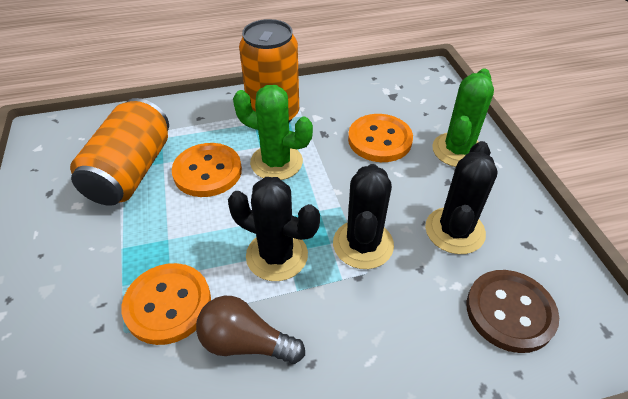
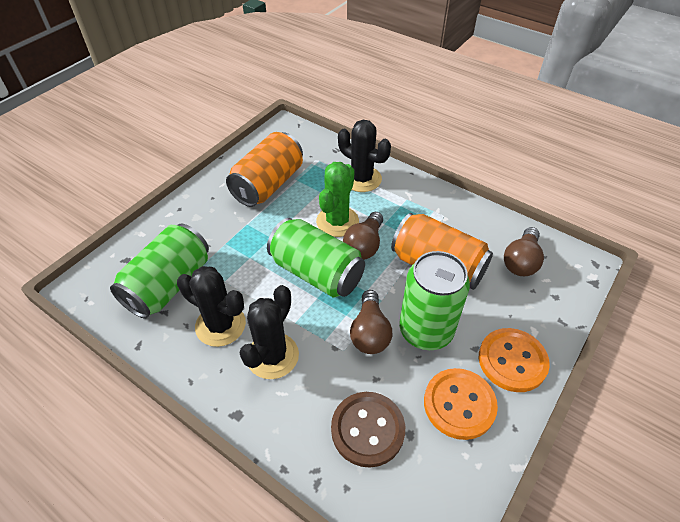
brown light bulb: 1 -> 3
green cactus: 2 -> 1
green can: 0 -> 3
orange button: 3 -> 2

